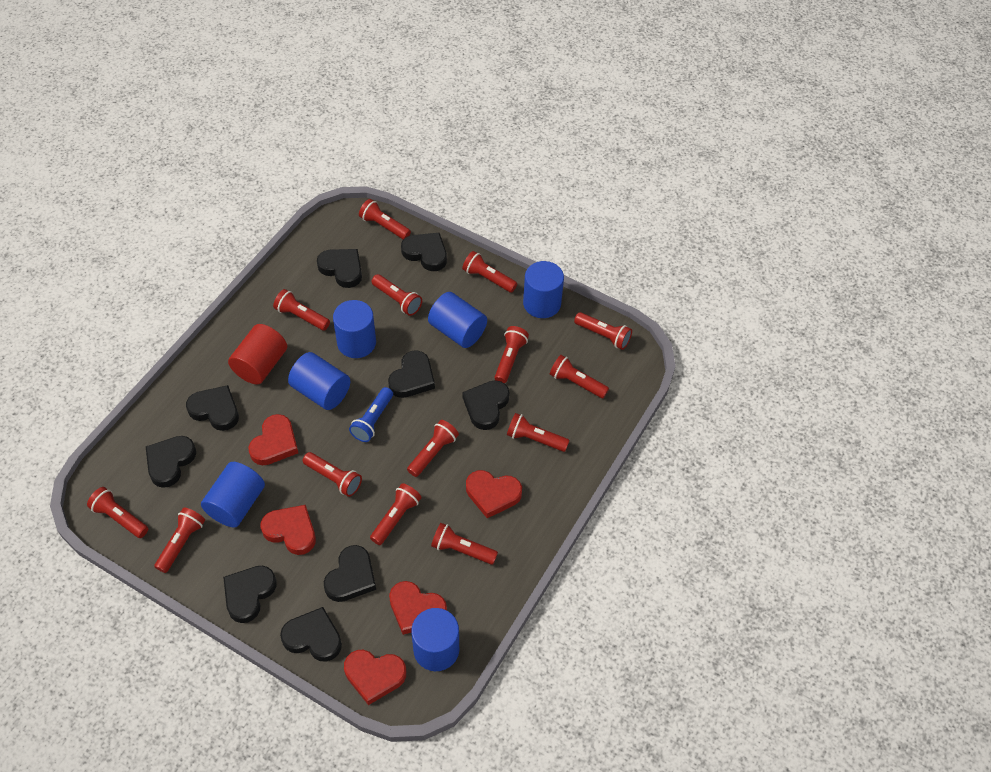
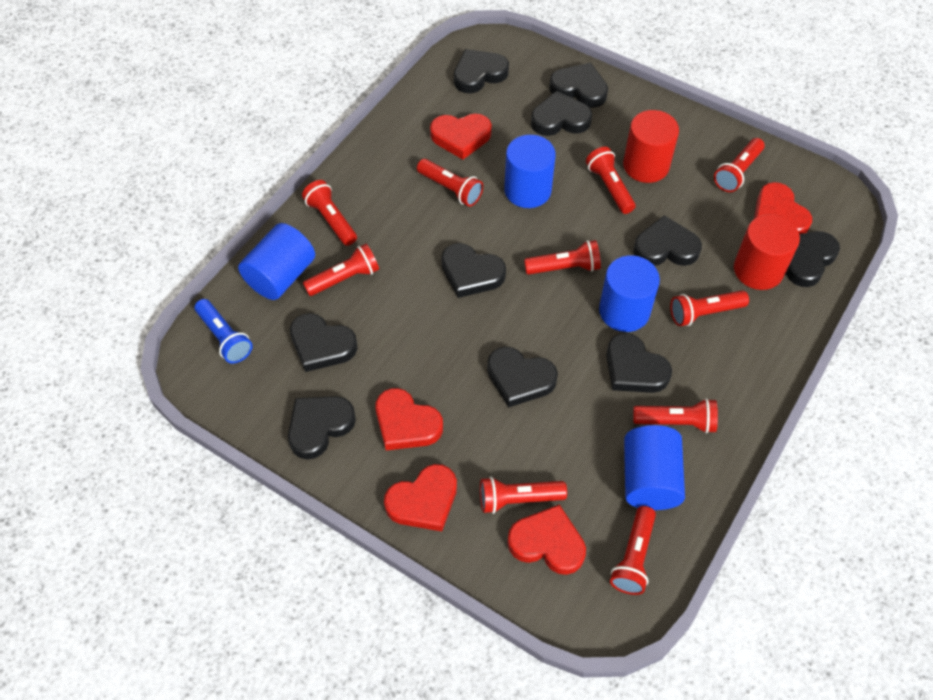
black heart: 9 -> 10
blue cylinder: 6 -> 4
red cylinder: 1 -> 2
red flashlight: 14 -> 10

